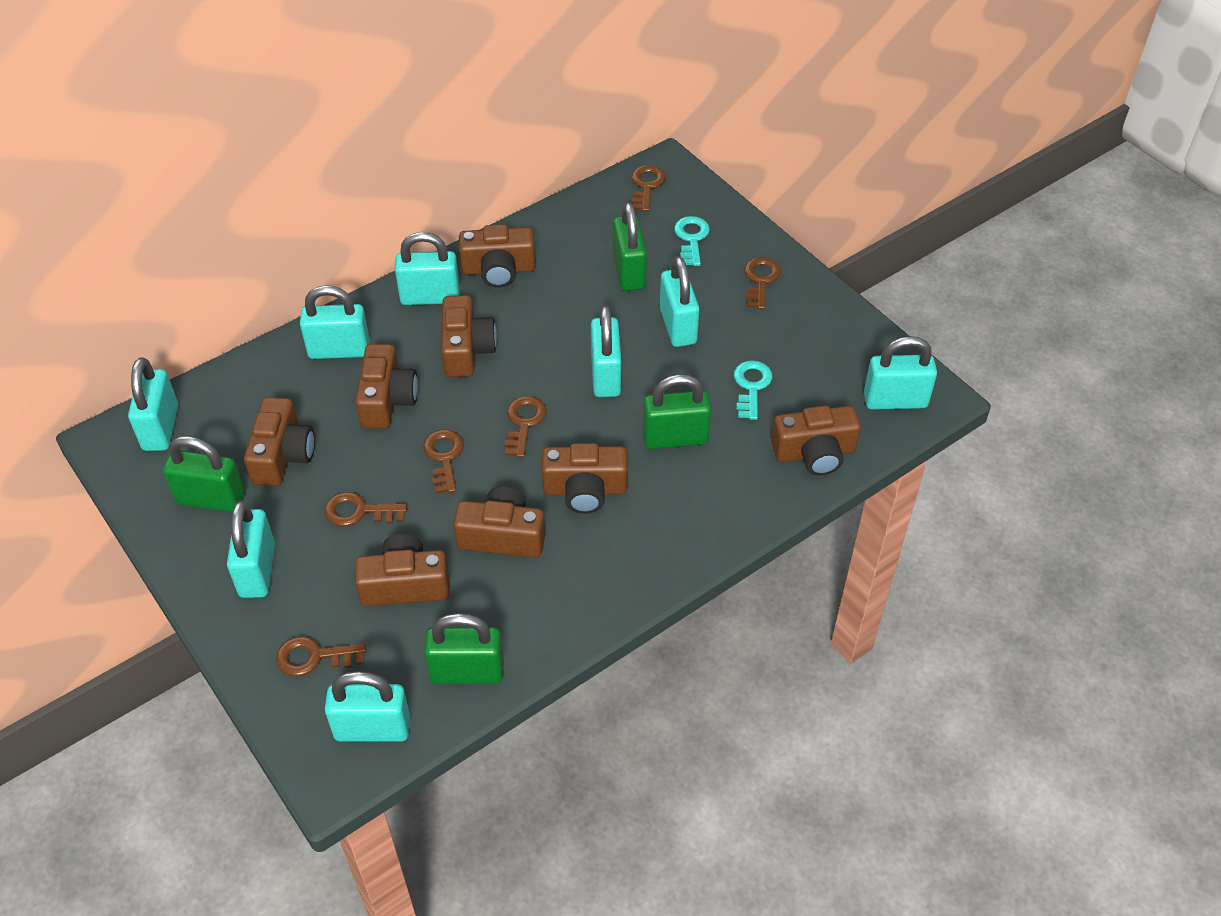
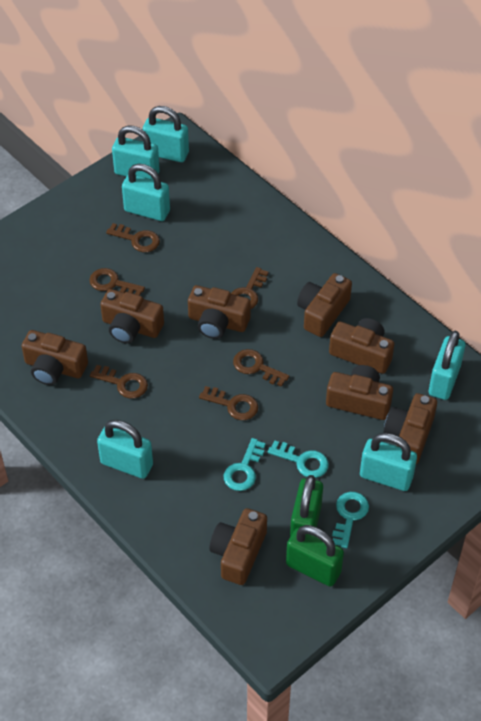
green padlock: 4 -> 2
turquoise key: 2 -> 3
turquoise padlock: 8 -> 6

